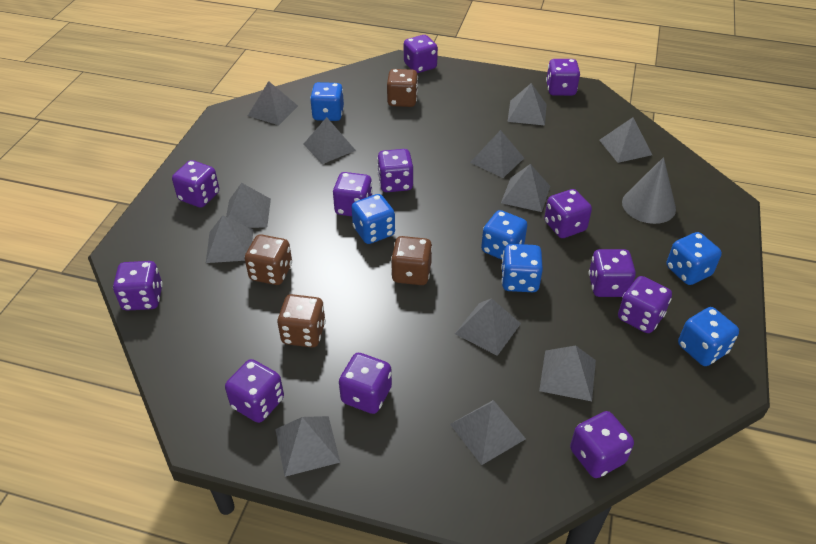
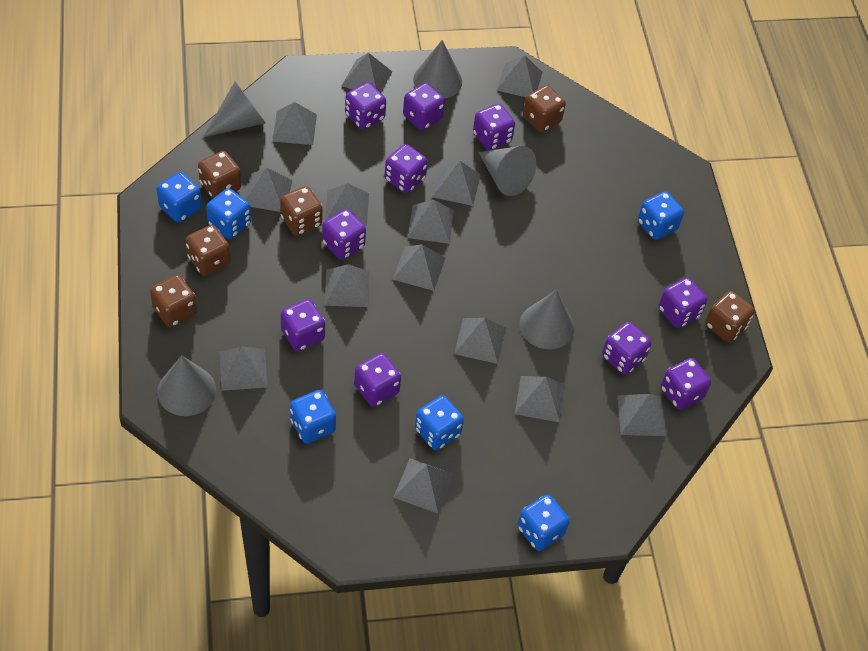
brown dice: 4 -> 6
grey cone: 1 -> 5
grey pyramid: 12 -> 14
purple dice: 12 -> 10

